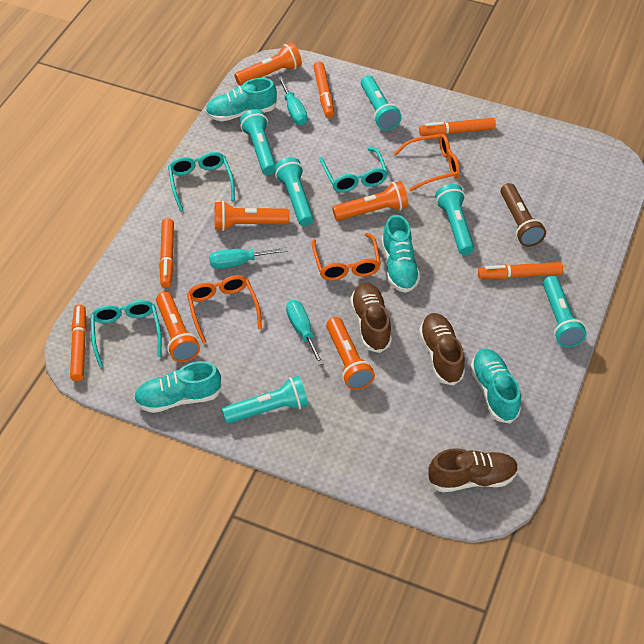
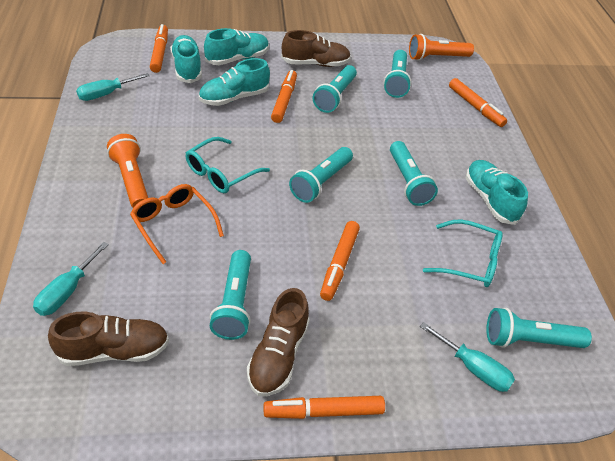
brown flashlight: 1 -> 0
orange flashlight: 5 -> 2
orange glasses: 3 -> 1
turquoise glasses: 3 -> 2

